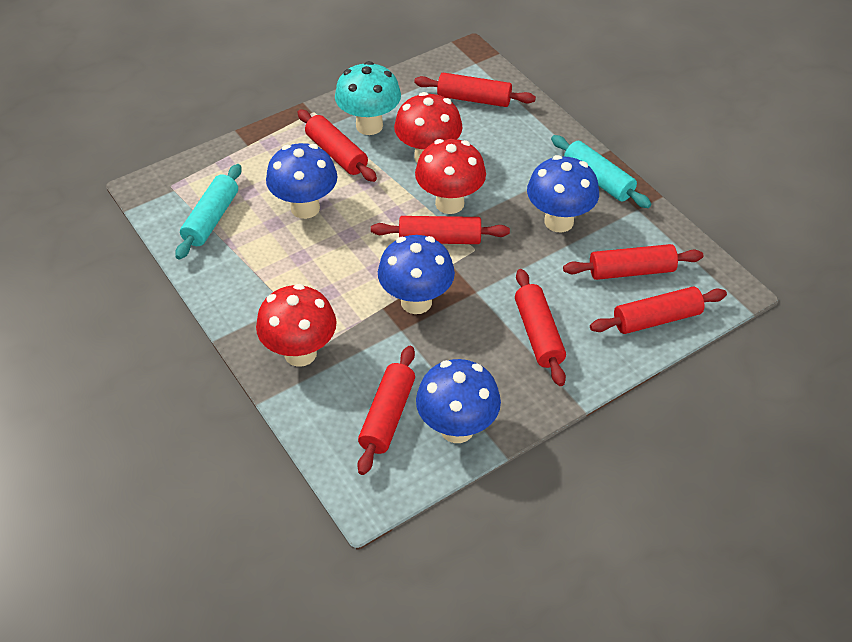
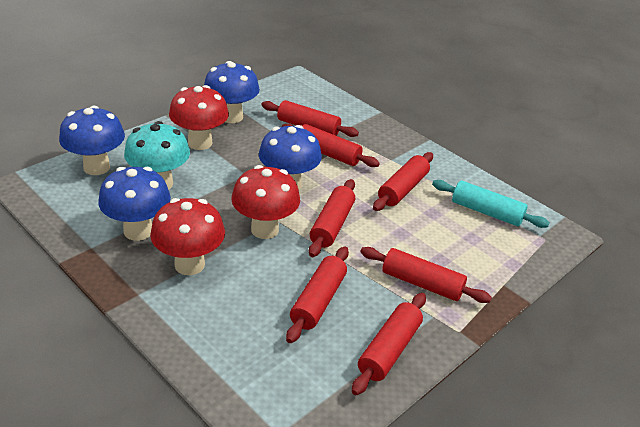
turquoise rolling pin: 2 -> 1

